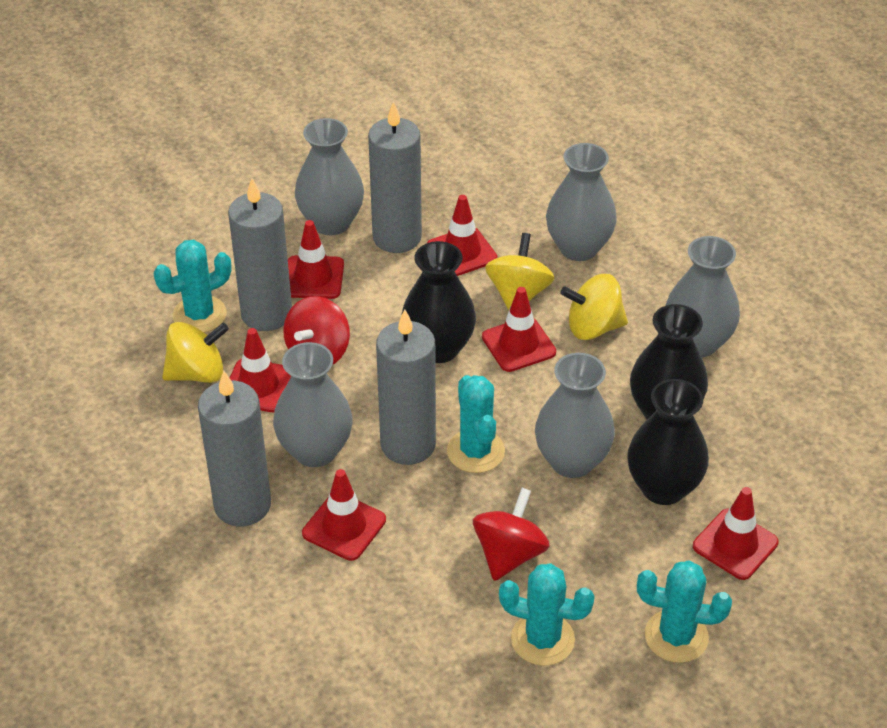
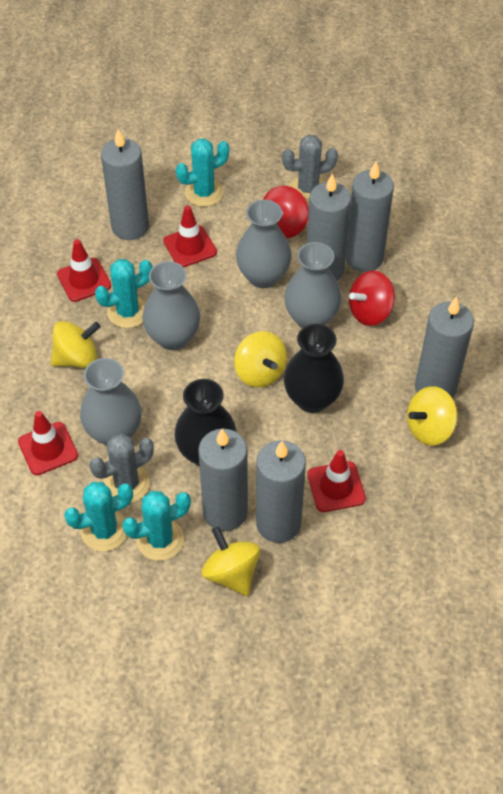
black vase: 3 -> 2
grey cactus: 0 -> 2
grey candle: 4 -> 6
grey vase: 5 -> 4
red traffic cone: 6 -> 4
yellow spinning top: 3 -> 4

